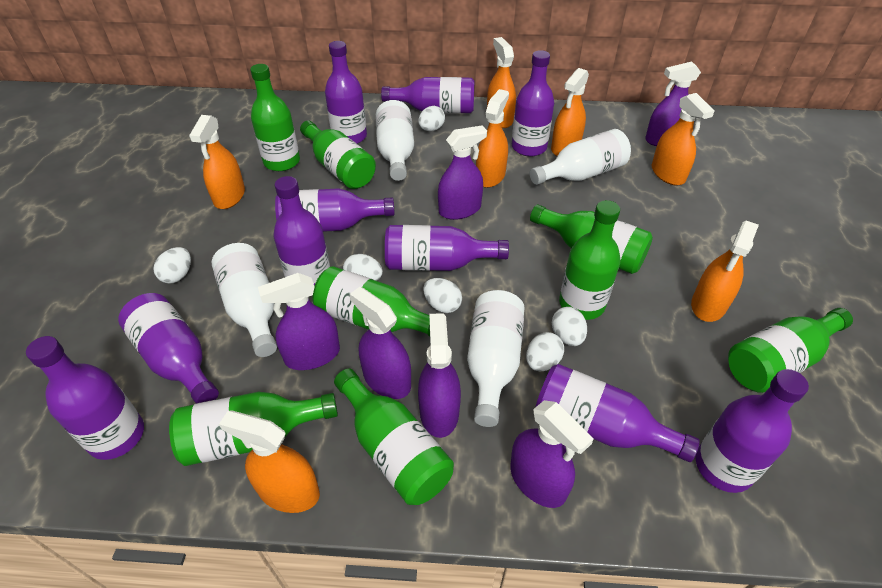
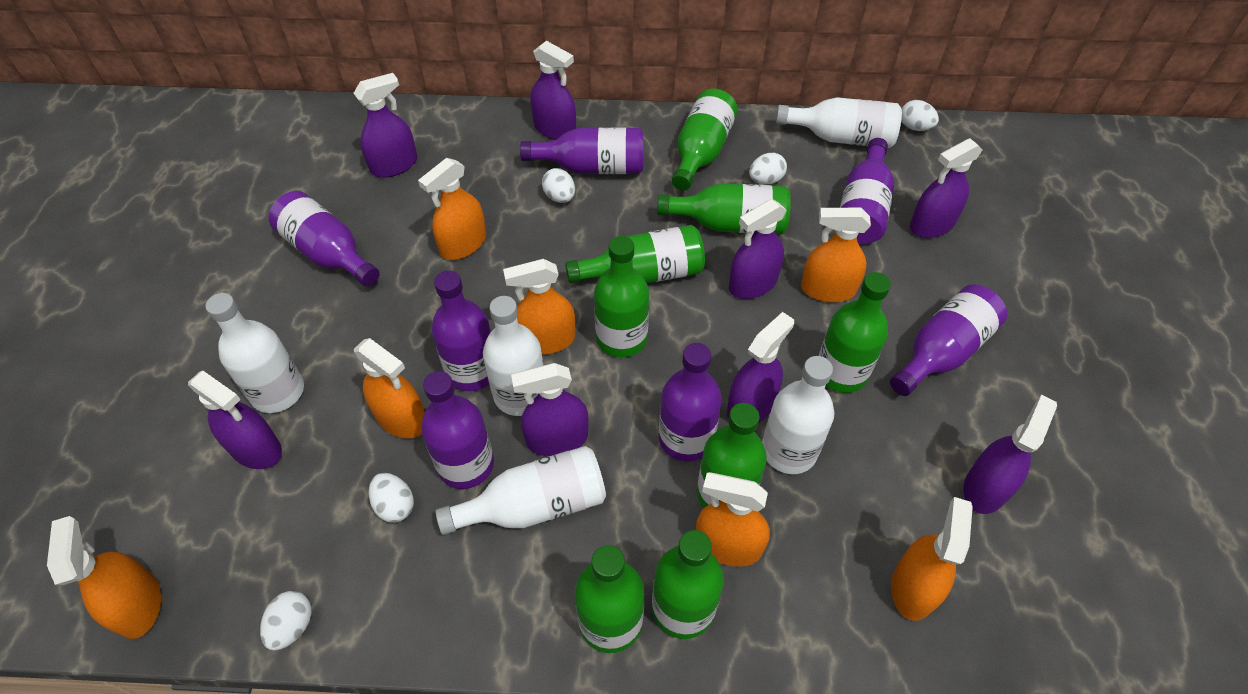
purple bottle: 10 -> 7
purple spray bottle: 6 -> 8
white bottle: 4 -> 5
white egg: 6 -> 5

